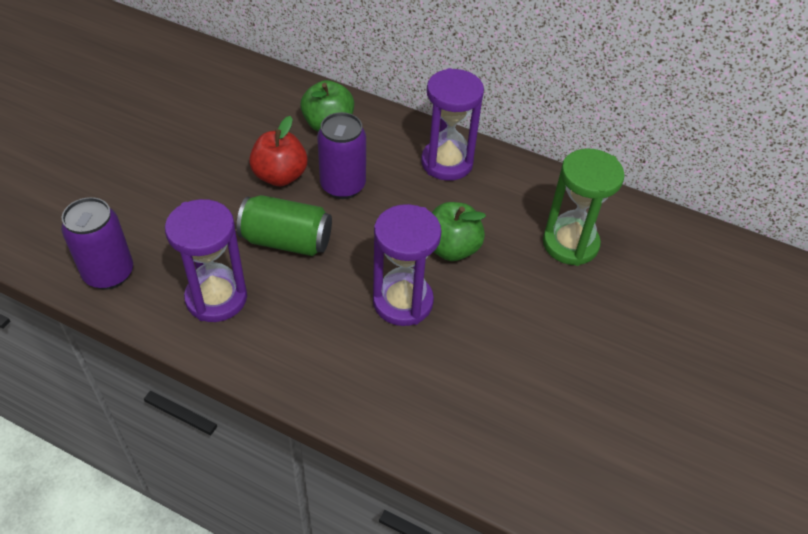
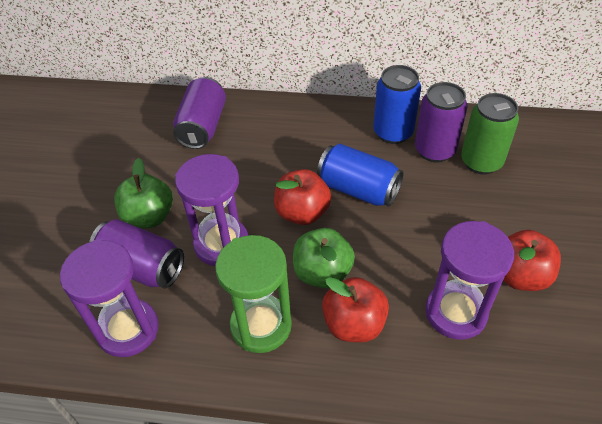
blue can: 0 -> 2
purple can: 2 -> 3
red apple: 1 -> 3

